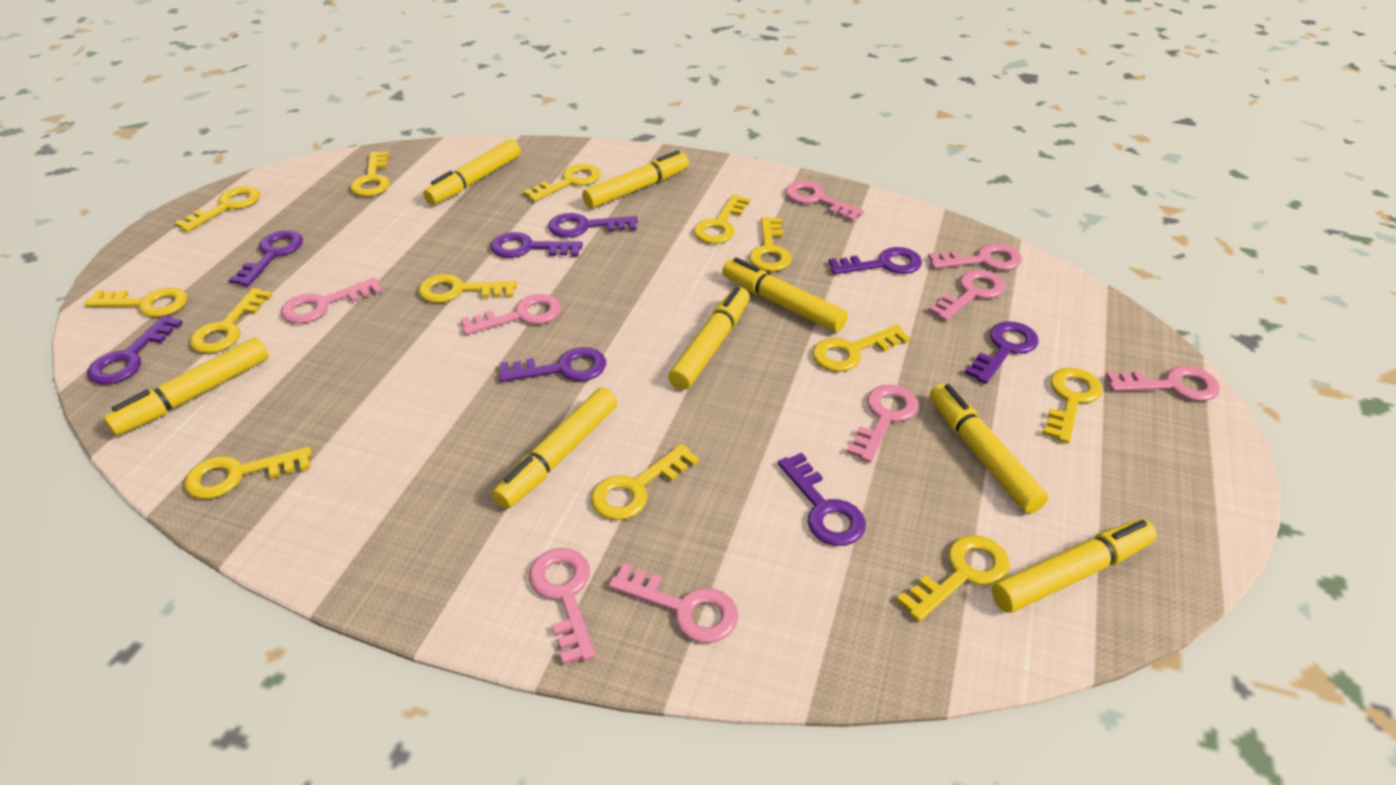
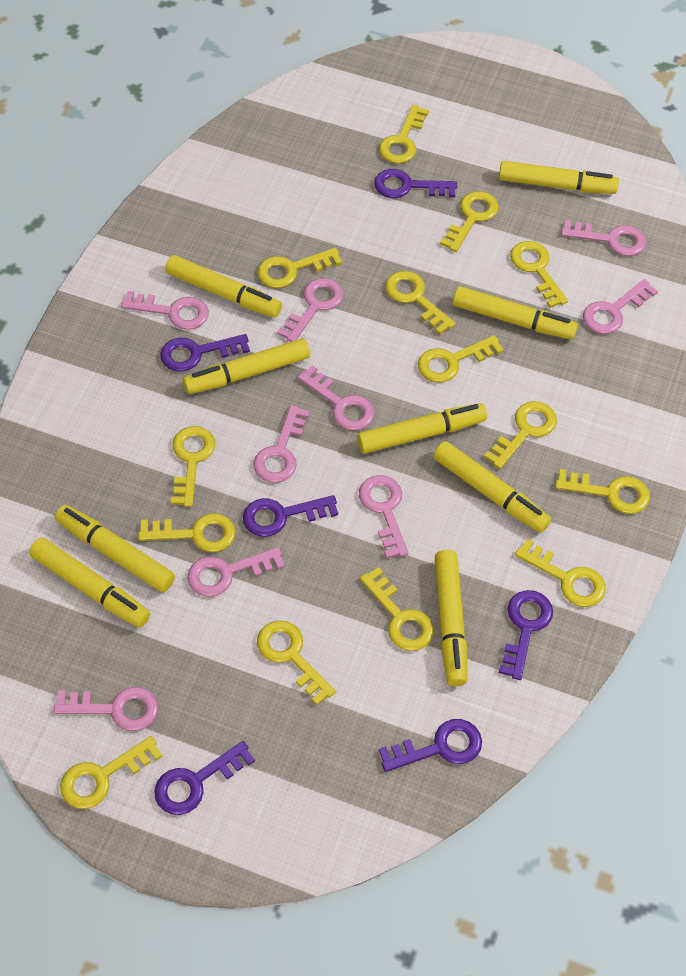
purple key: 8 -> 6
yellow key: 13 -> 14
yellow marker: 8 -> 9

